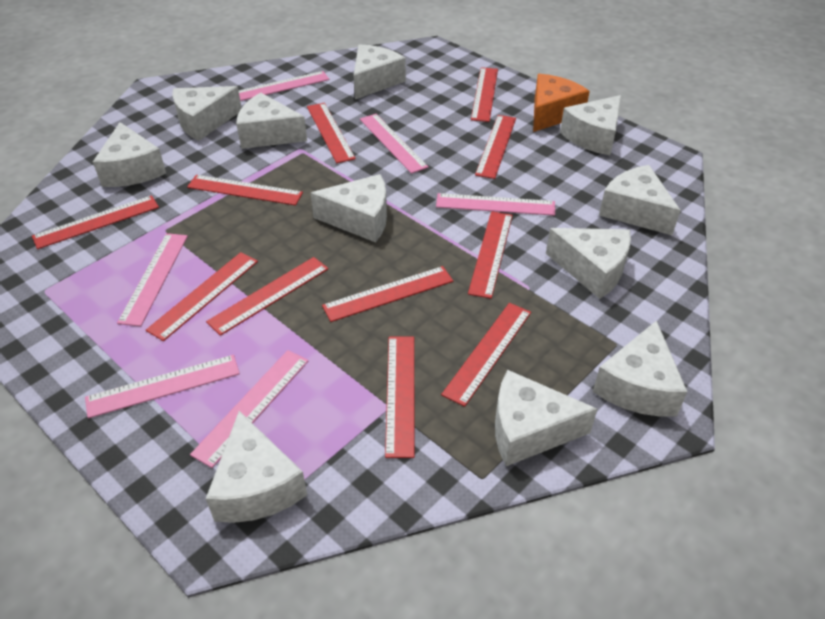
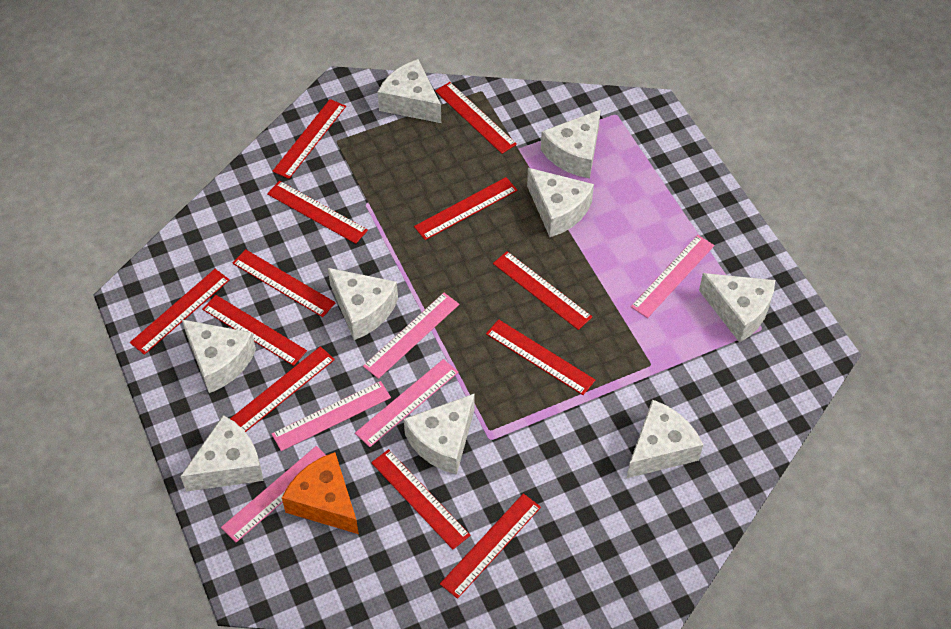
pink ruler: 6 -> 5
red ruler: 11 -> 12
white cheese: 11 -> 9

